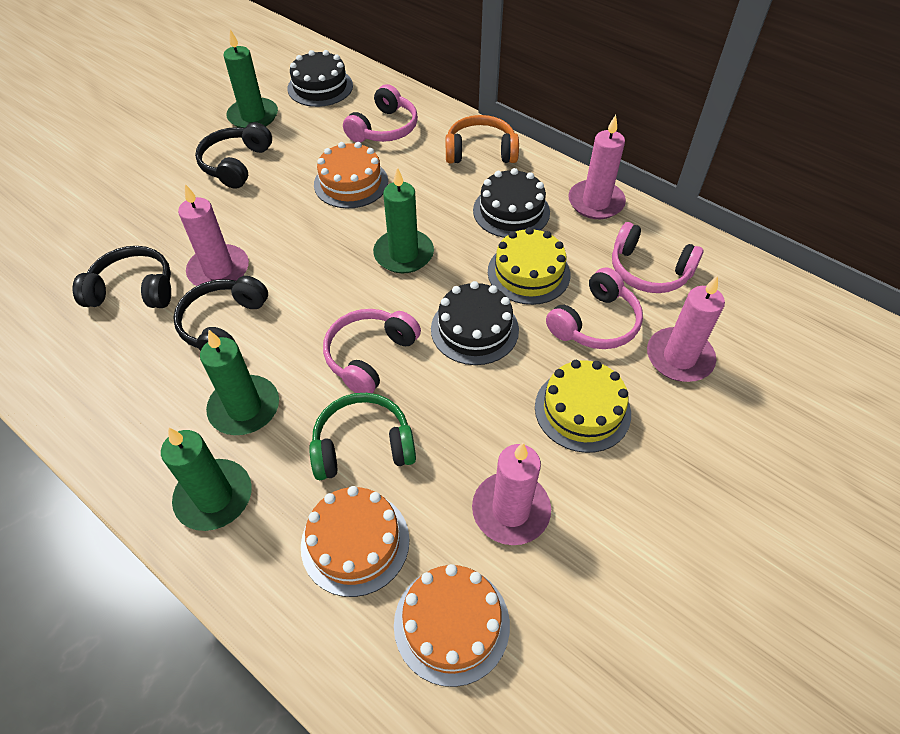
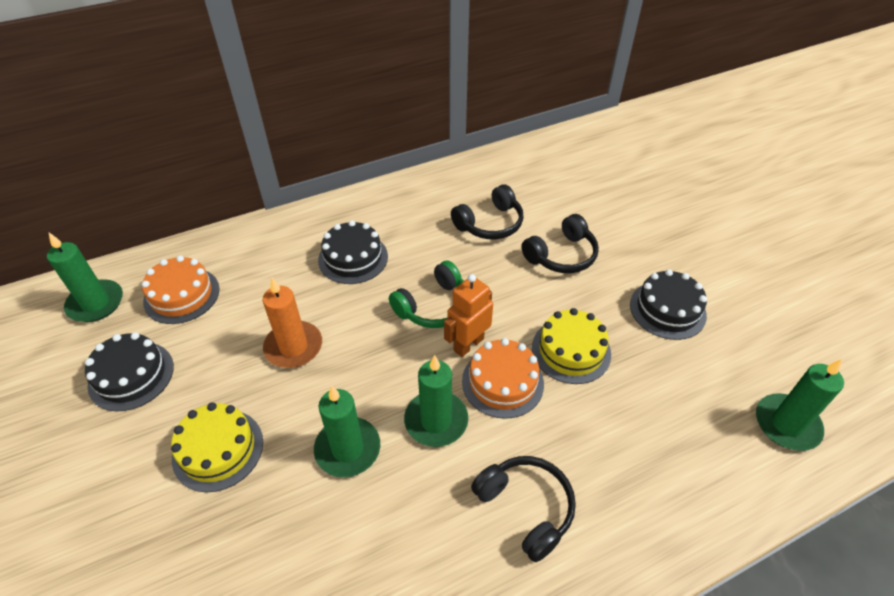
orange cake: 3 -> 2
orange candle: 0 -> 1
orange headphones: 1 -> 0
orange robot: 0 -> 1
pink candle: 4 -> 0
pink headphones: 4 -> 0

